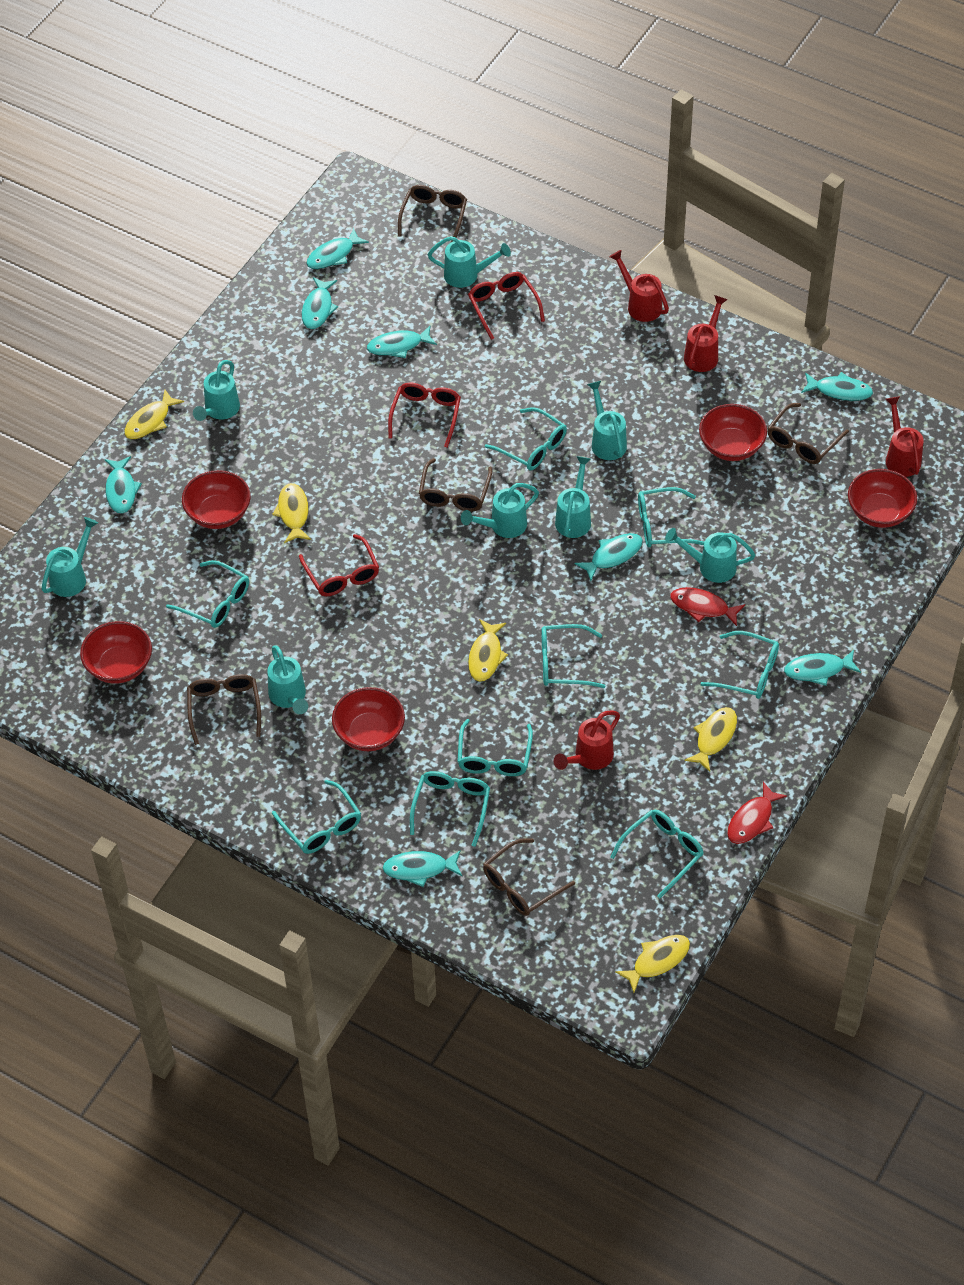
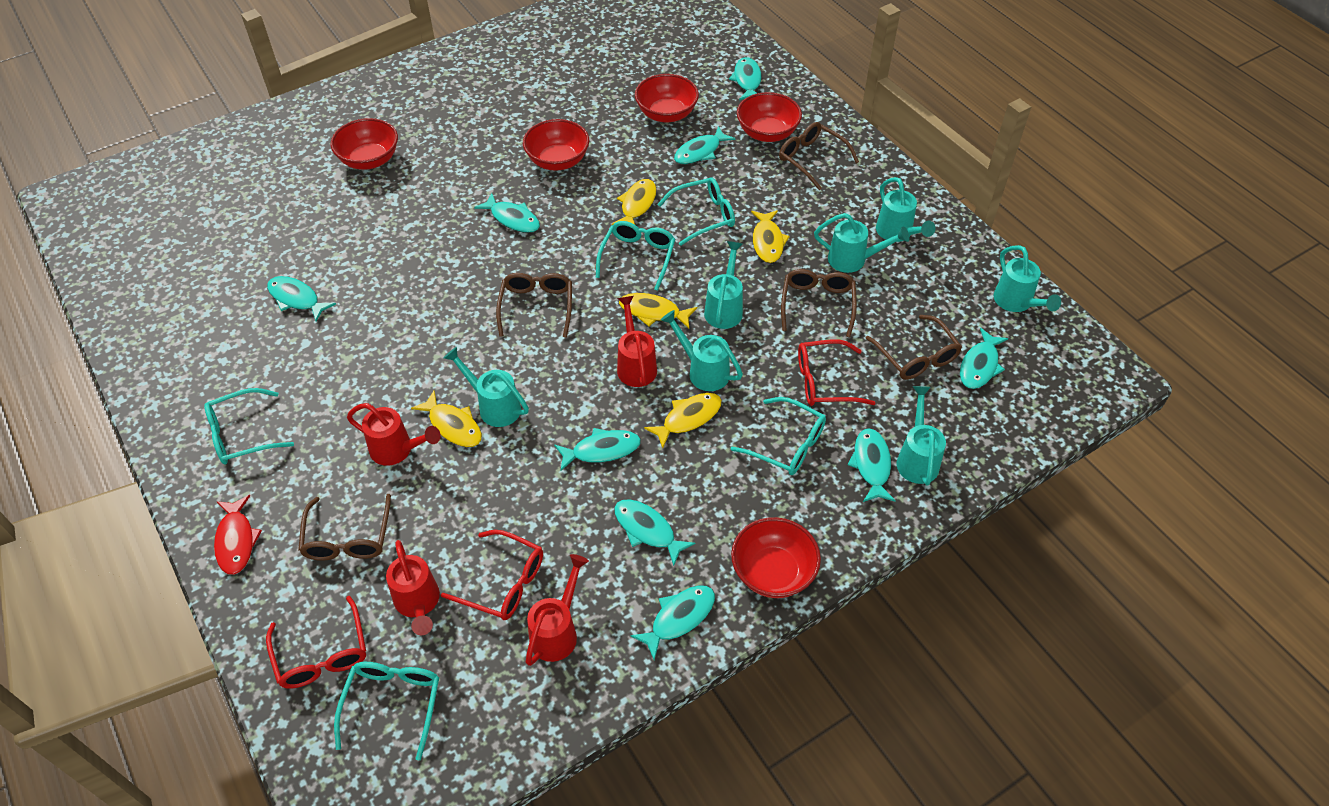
red fish: 2 -> 1
turquoise fish: 8 -> 9
turquoise glasses: 9 -> 5
turquoise watering can: 8 -> 7

